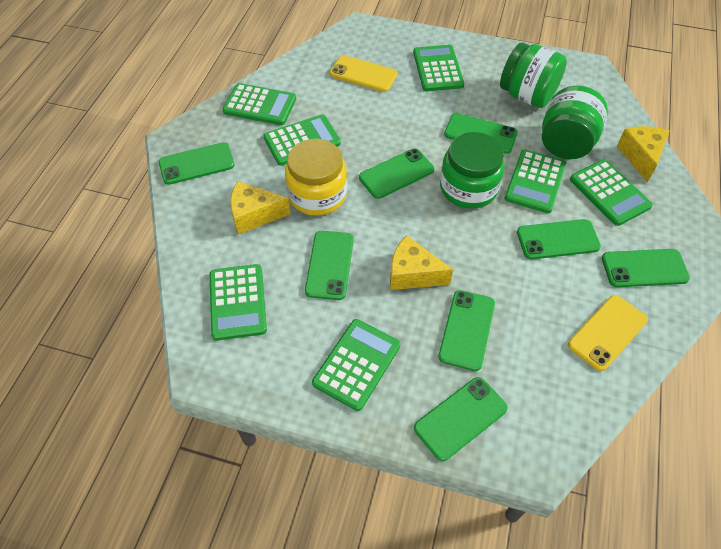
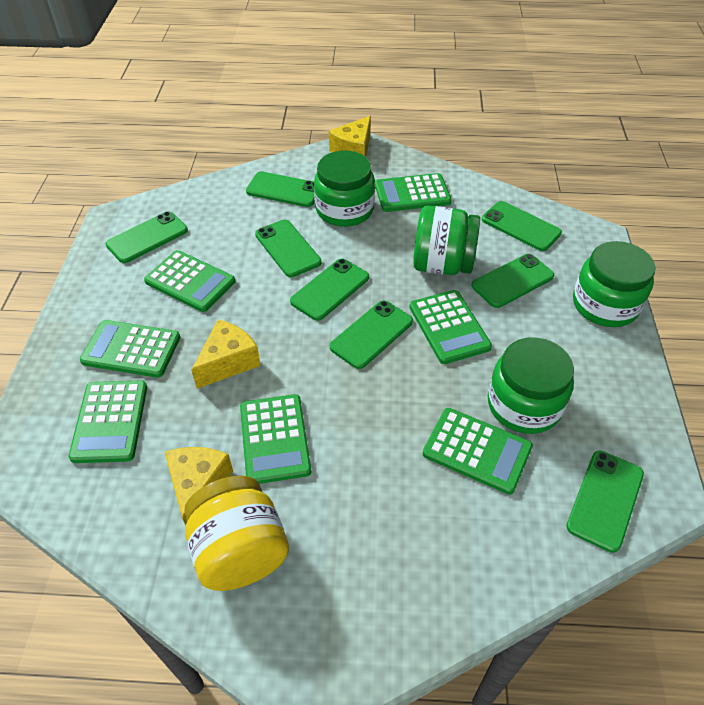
green jar: 3 -> 4
yellow phone: 2 -> 0

